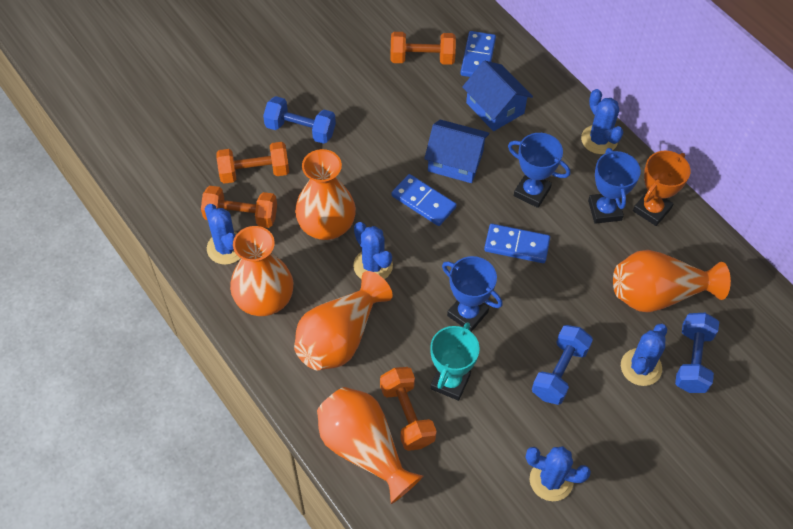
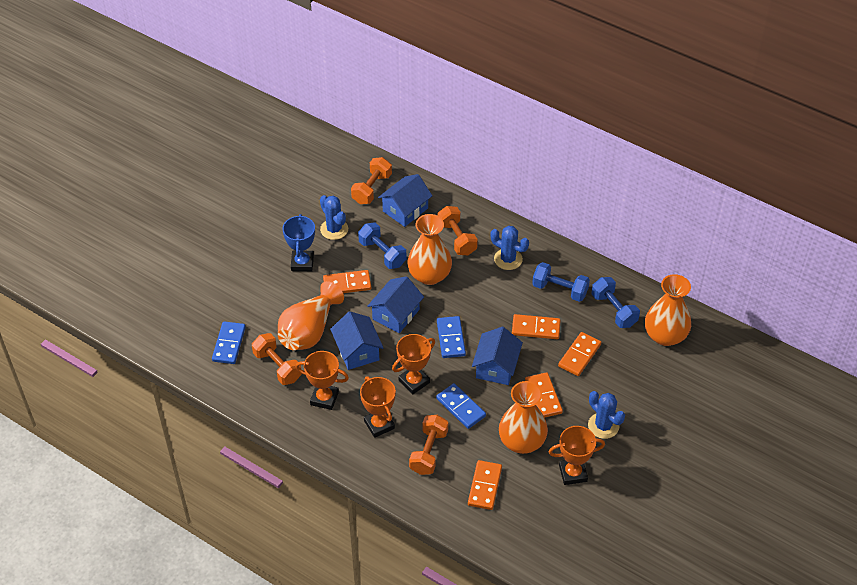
blue cactus: 5 -> 3
blue house: 2 -> 4
blue trophy: 3 -> 1
orange domino: 0 -> 5
orange trophy: 1 -> 4
orange vase: 5 -> 4
turquoise trophy: 1 -> 0

